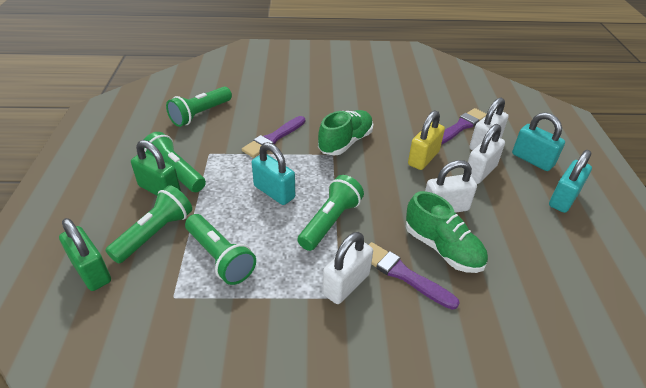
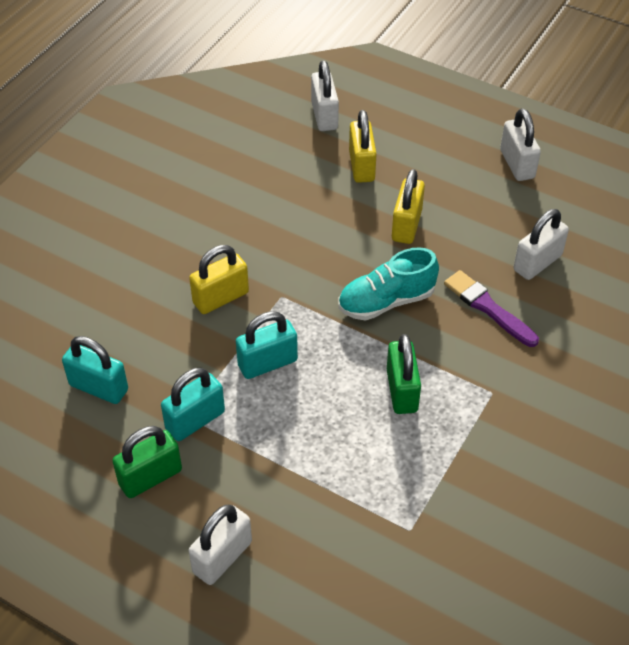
green flashlight: 5 -> 0
green shoe: 2 -> 0
purple brush: 3 -> 1
turquoise shoe: 0 -> 1
yellow padlock: 1 -> 3

